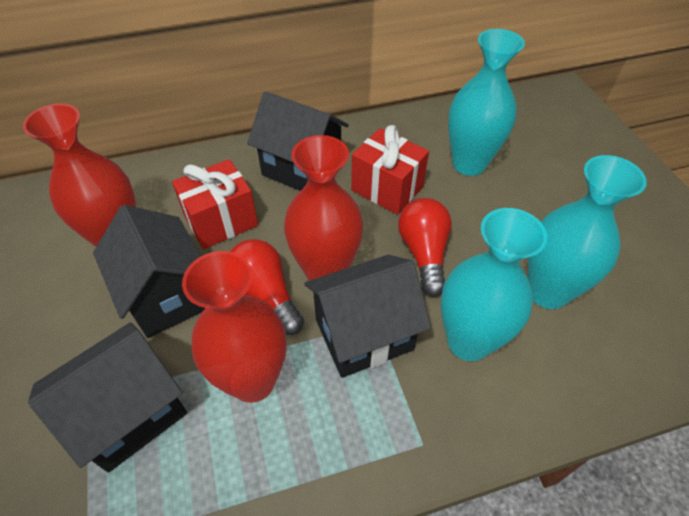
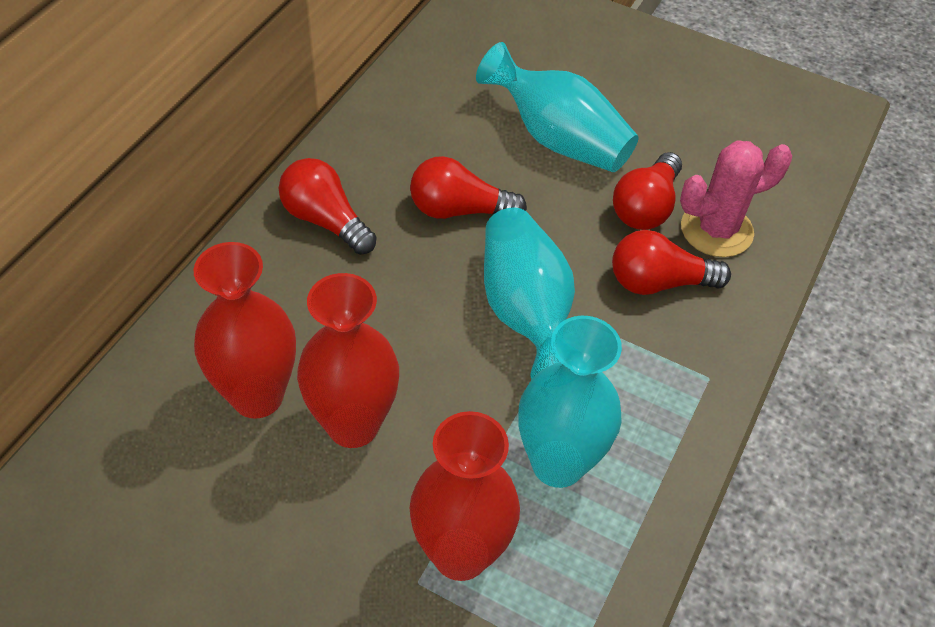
black house: 4 -> 0
pink cactus: 0 -> 1
red gift: 2 -> 0
red light bulb: 2 -> 4

